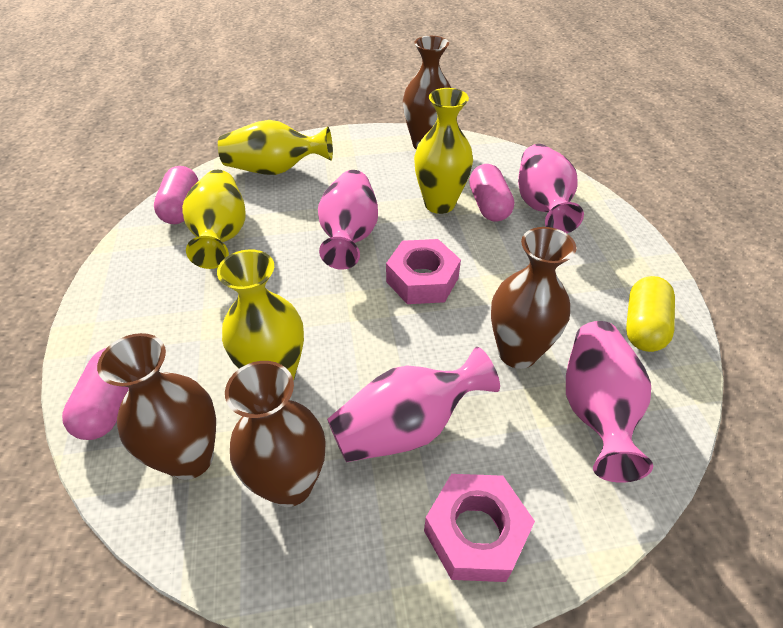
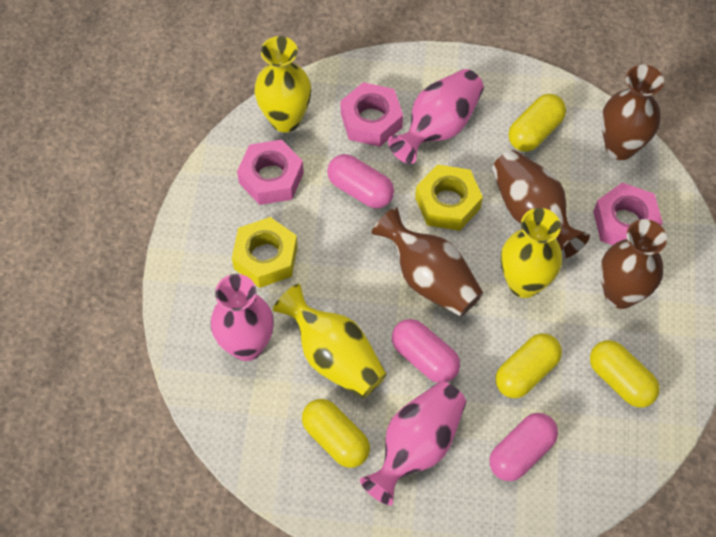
pink nut: 2 -> 3
pink vase: 4 -> 3
yellow capsule: 1 -> 4
yellow nut: 0 -> 2
yellow vase: 4 -> 3

